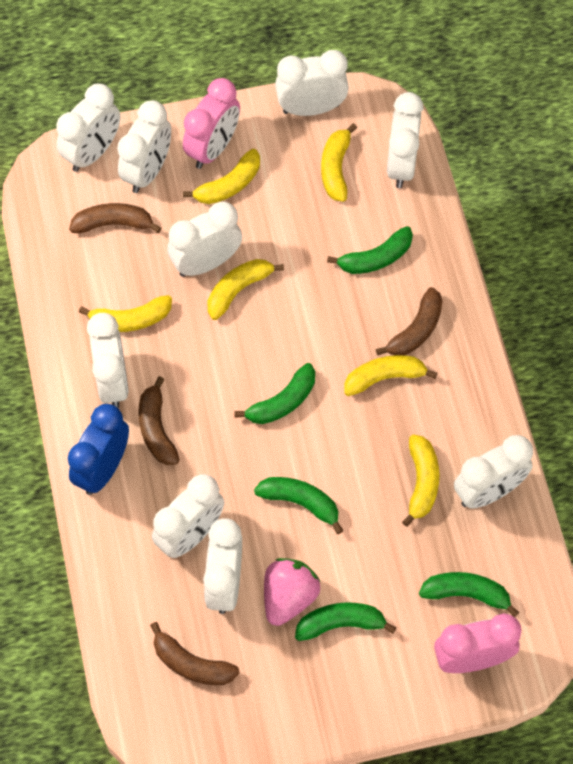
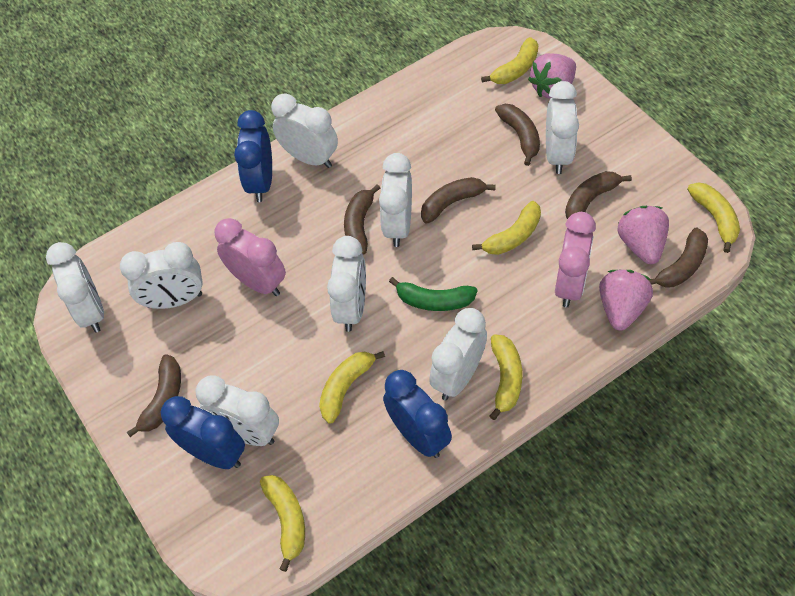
blue clock: 1 -> 3
brown banana: 4 -> 6
green banana: 5 -> 1
pink strawberry: 1 -> 3
white clock: 9 -> 8

